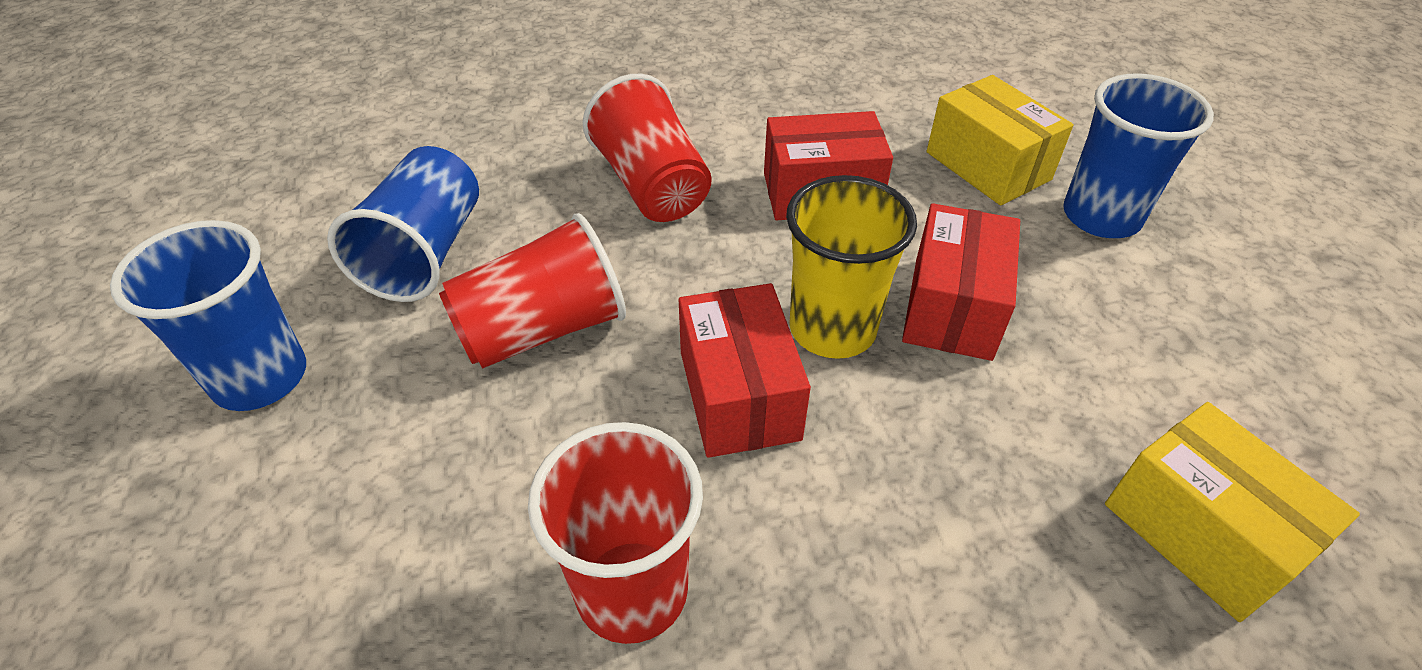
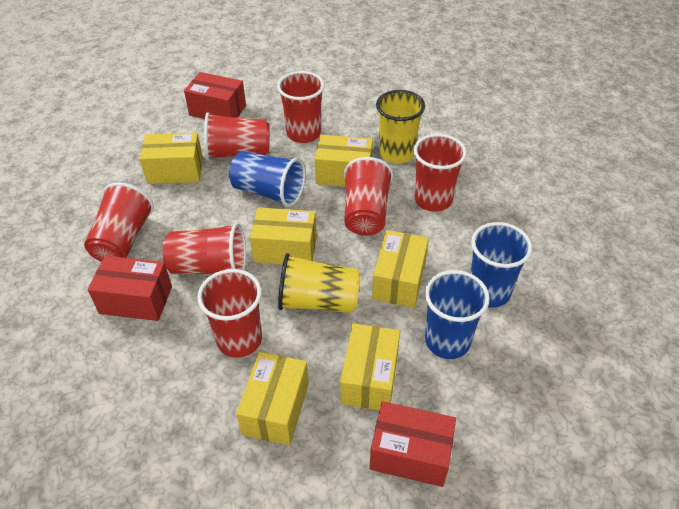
red cup: 3 -> 7
yellow box: 2 -> 6
yellow cup: 1 -> 2

